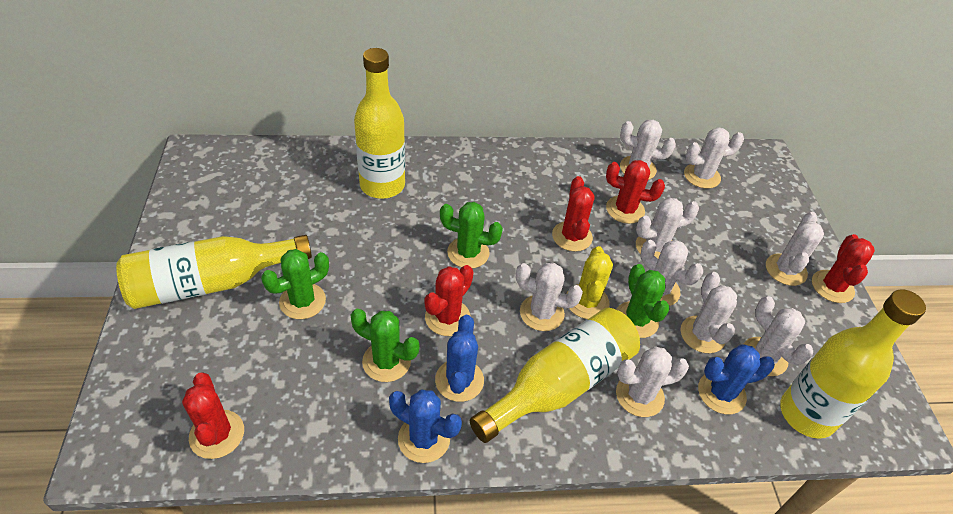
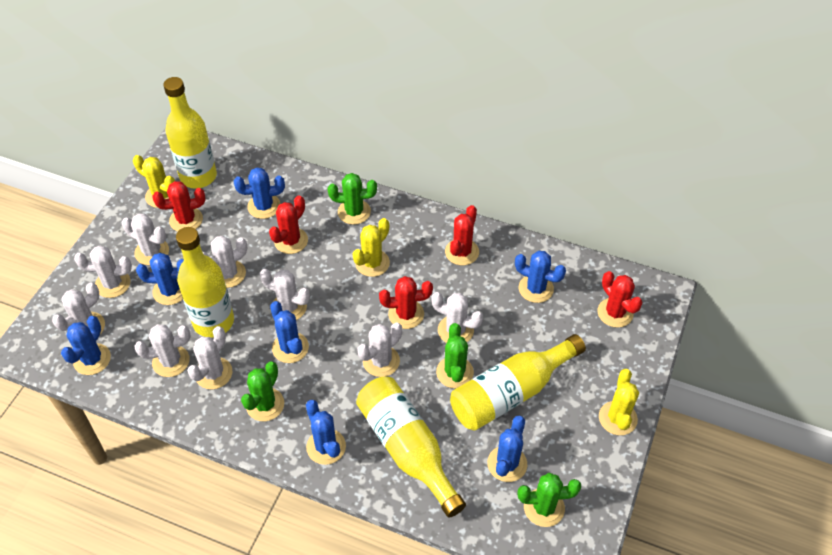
blue cactus: 3 -> 7
yellow cactus: 1 -> 3

